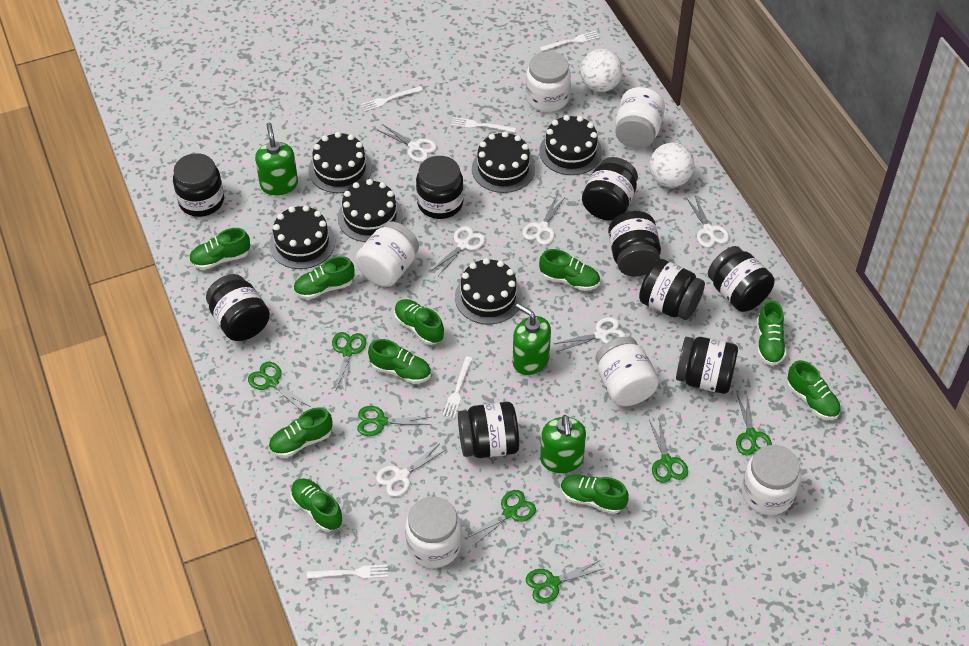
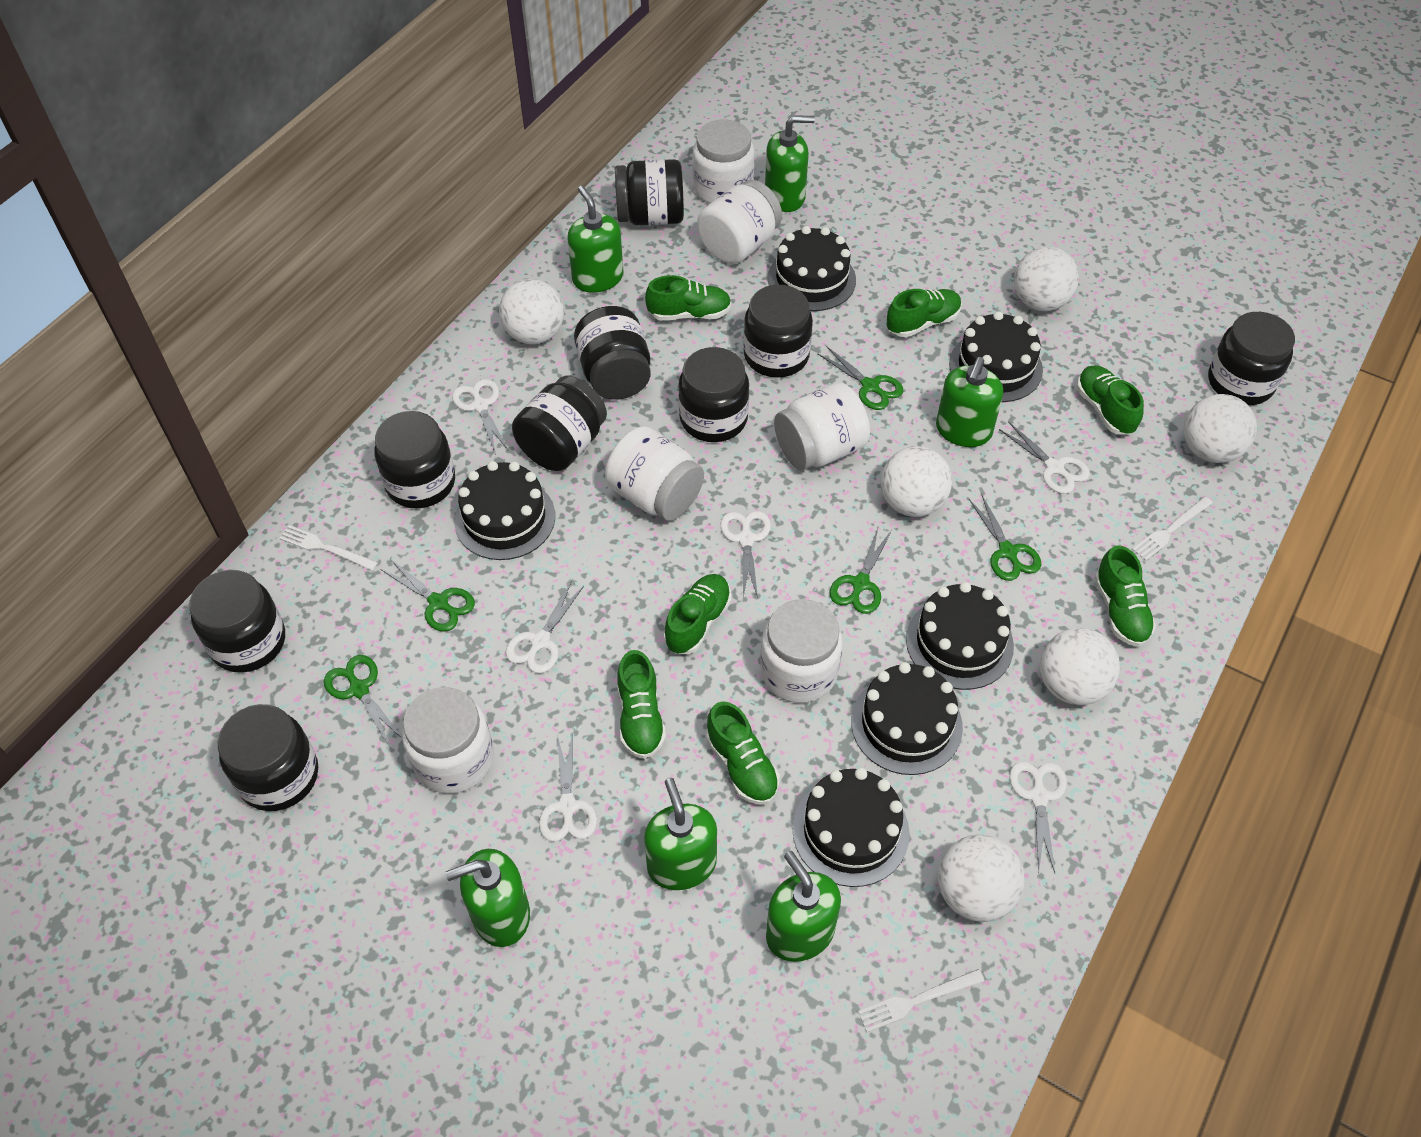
green scissors: 7 -> 5
green shoe: 10 -> 7
green soap dispenser: 3 -> 6
white ball: 2 -> 6
white fork: 5 -> 3

